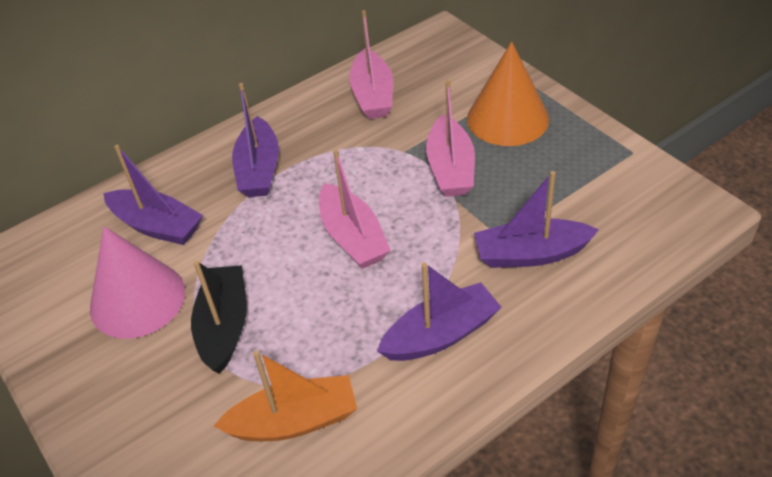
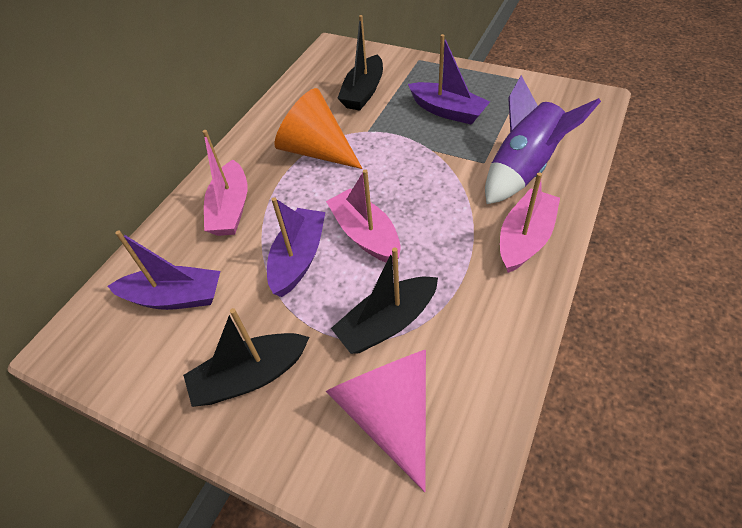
black boat: 1 -> 3
orange boat: 1 -> 0
purple boat: 4 -> 3
purple rocket: 0 -> 1

